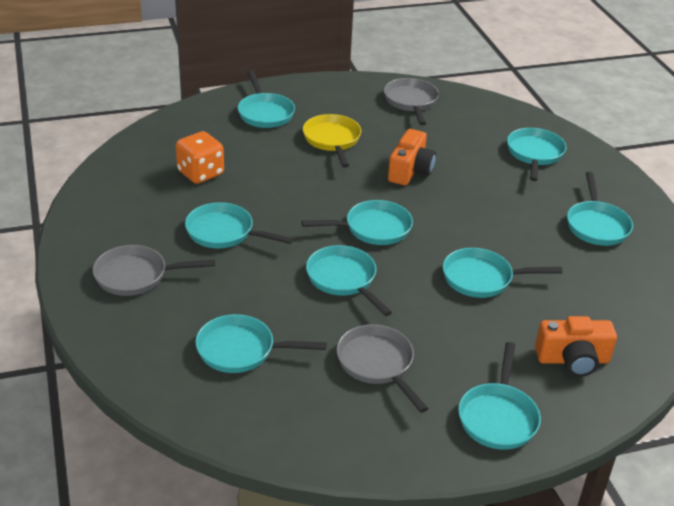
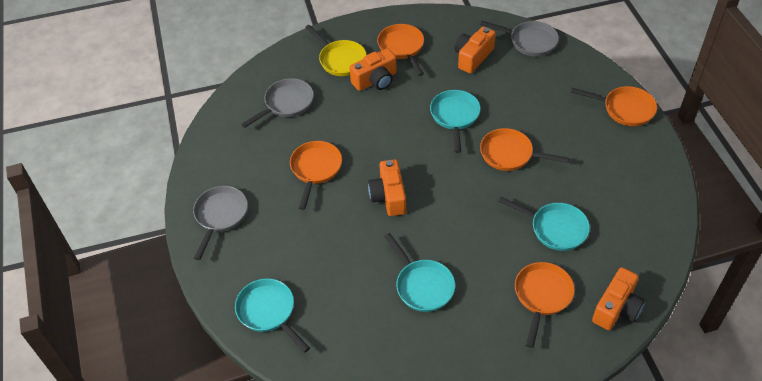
orange camera: 2 -> 4
orange dice: 1 -> 0
orange pan: 0 -> 5
turquoise pan: 9 -> 4

